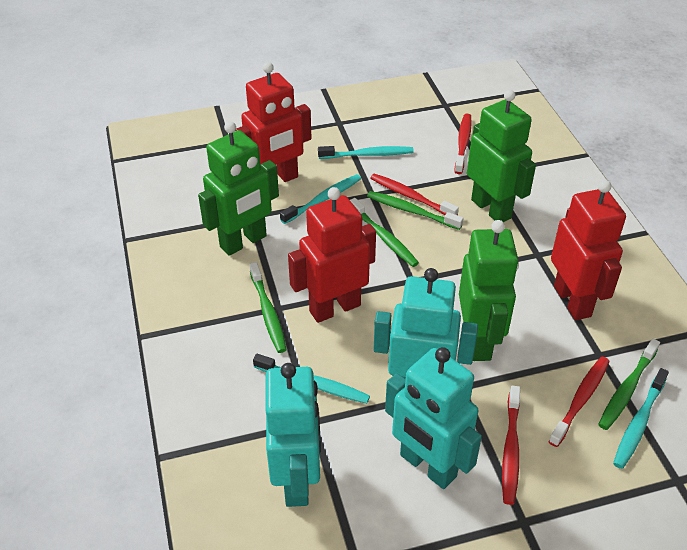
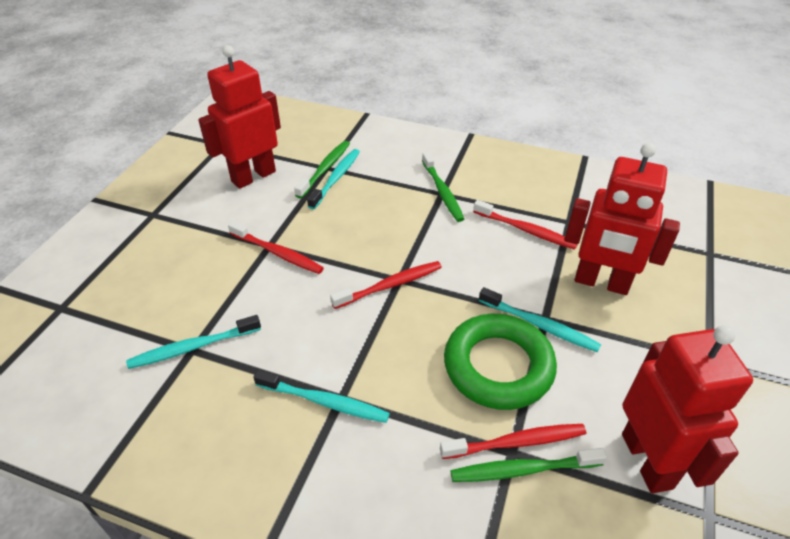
green ring: 0 -> 1
green robot: 3 -> 0
green toothbrush: 4 -> 3
turquoise robot: 3 -> 0

